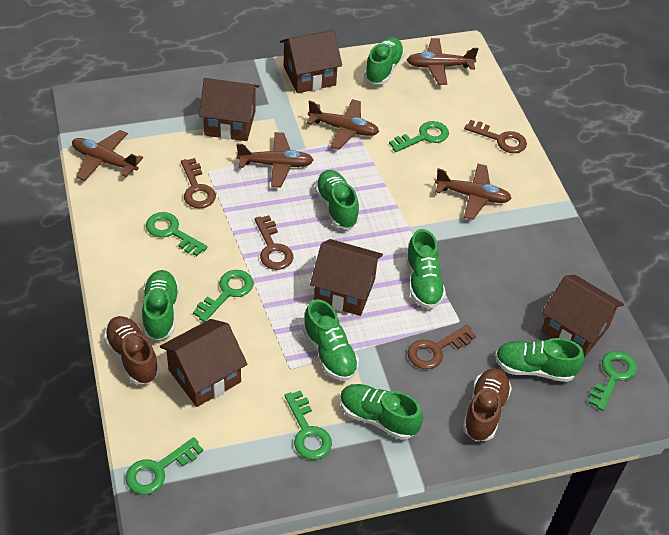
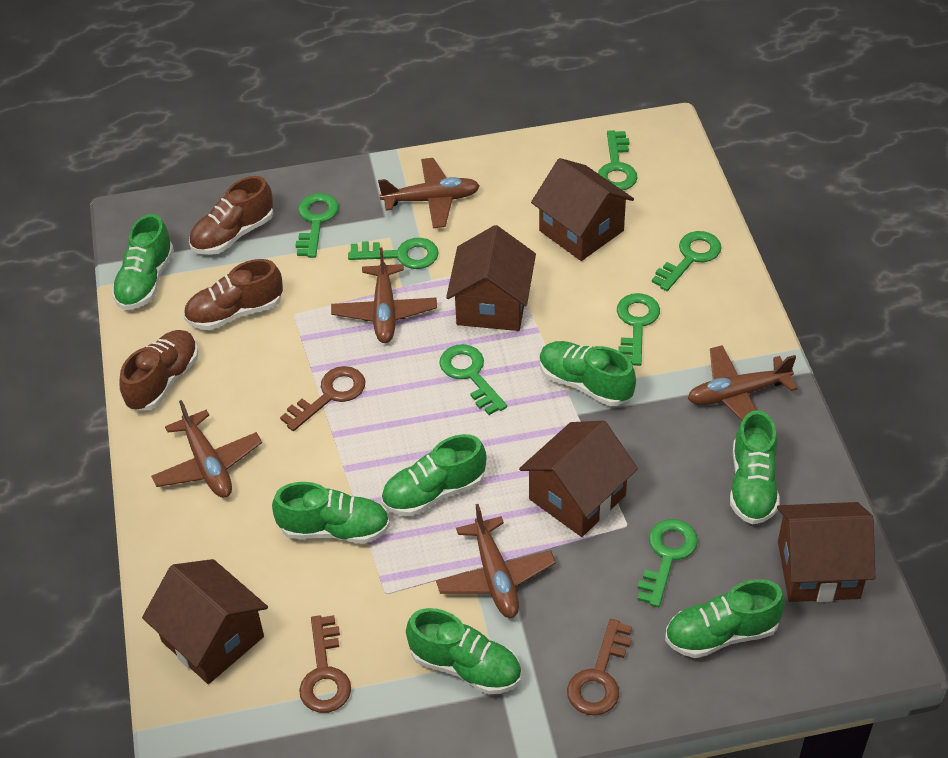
brown key: 4 -> 3
brown shoe: 2 -> 3
green key: 6 -> 7

